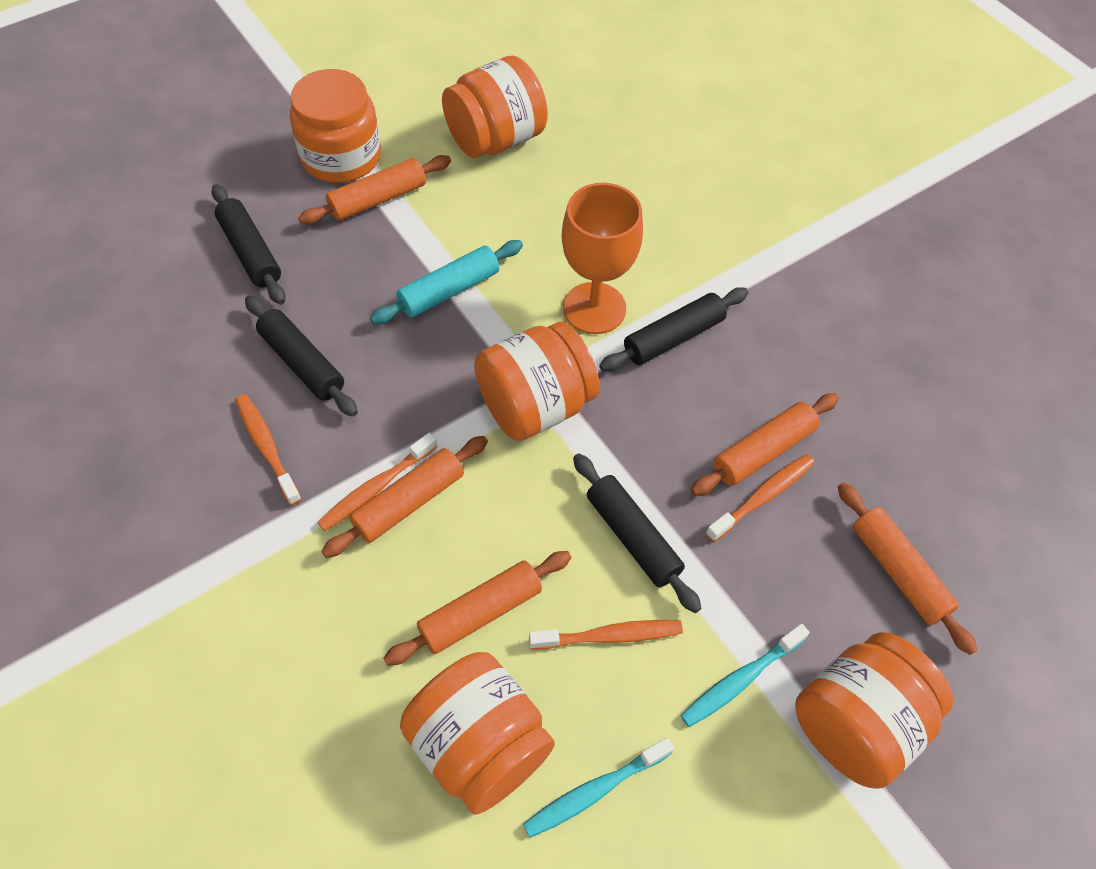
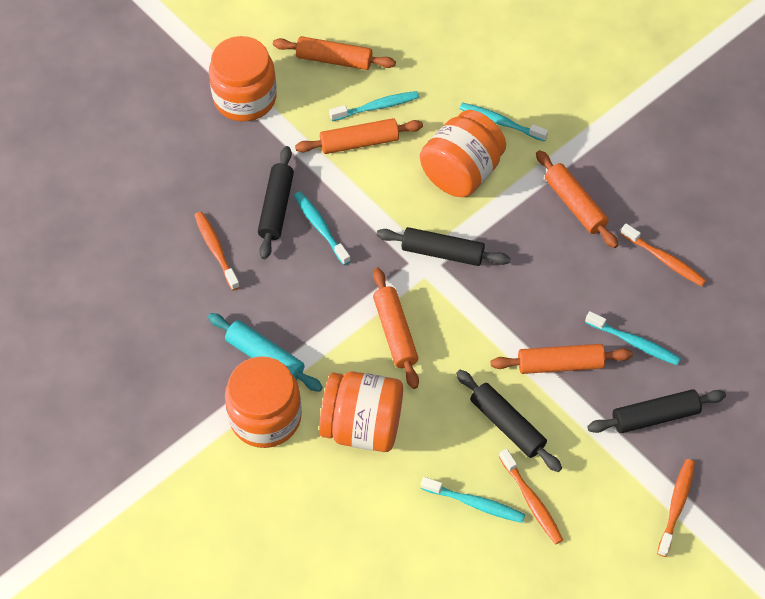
orange goblet: 1 -> 0
orange jar: 5 -> 4
turquoise toothbrush: 2 -> 5

